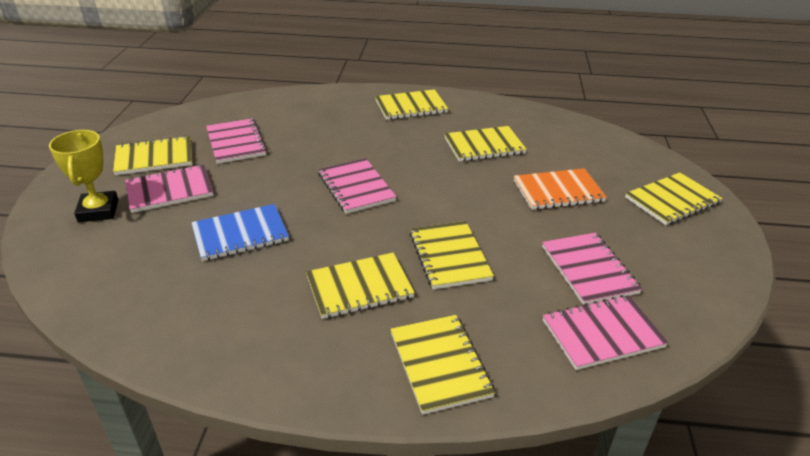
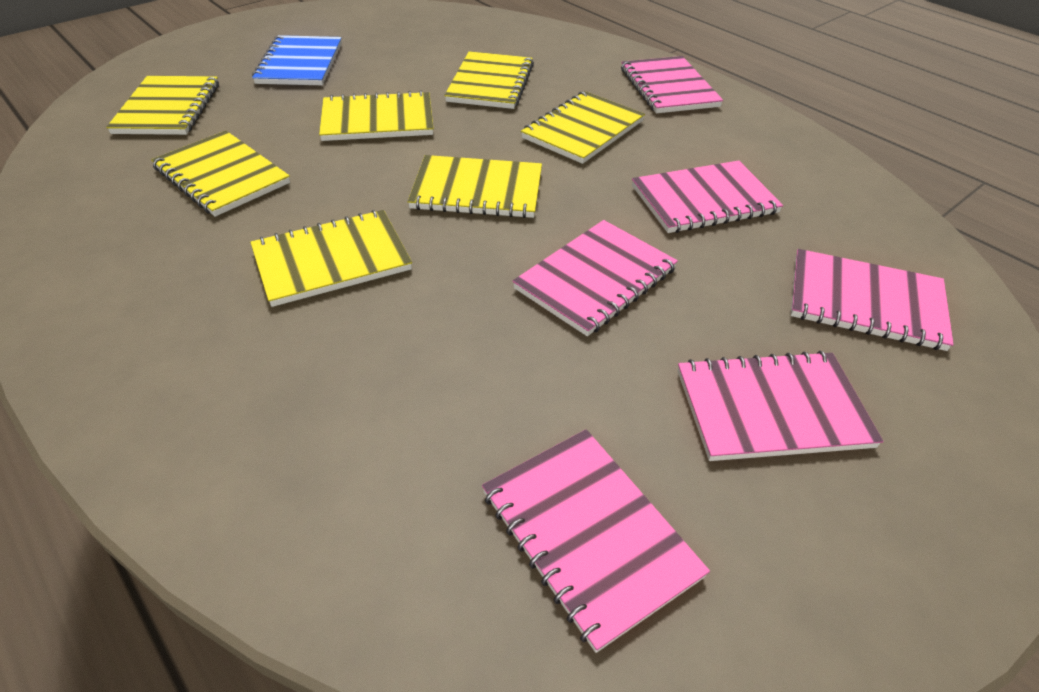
orange notebook: 1 -> 0
pink notebook: 5 -> 6
yellow trophy: 1 -> 0

